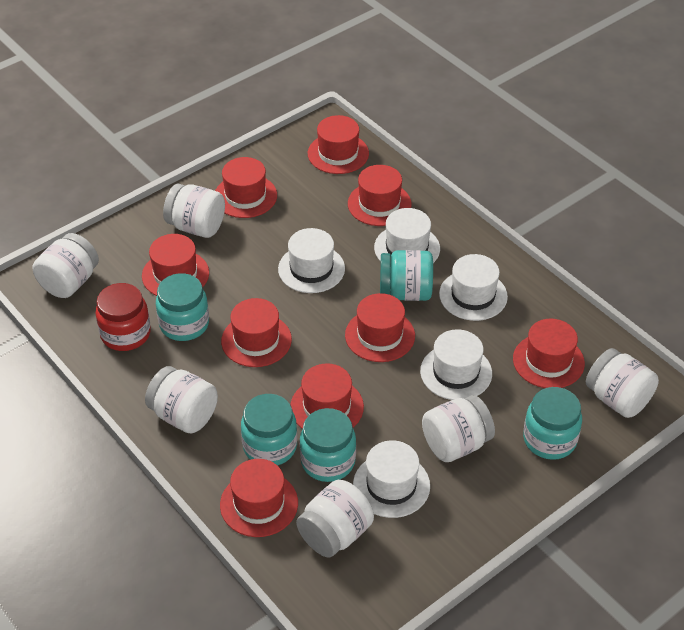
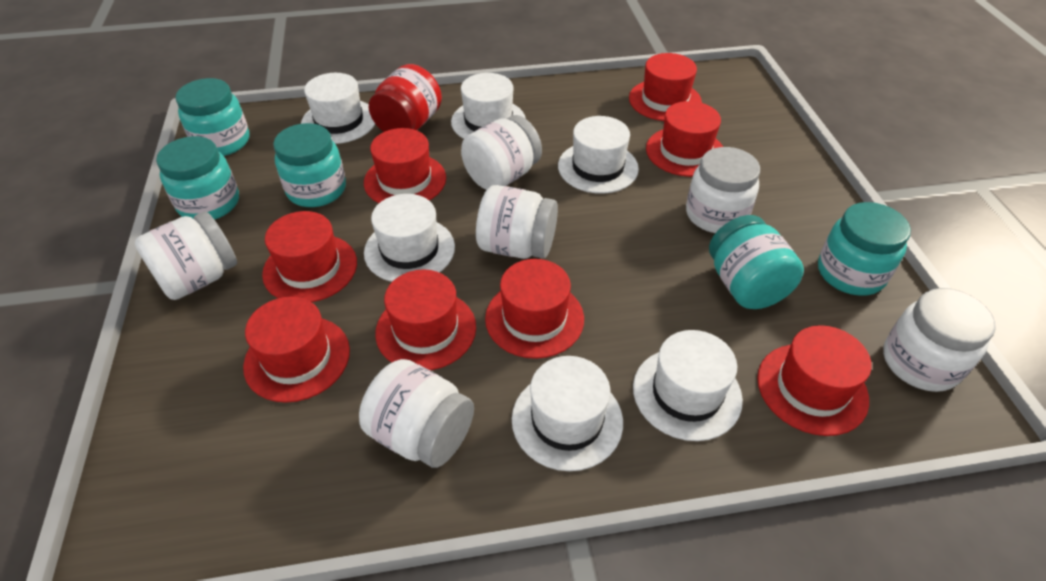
red hat: 9 -> 8
white hat: 5 -> 6

